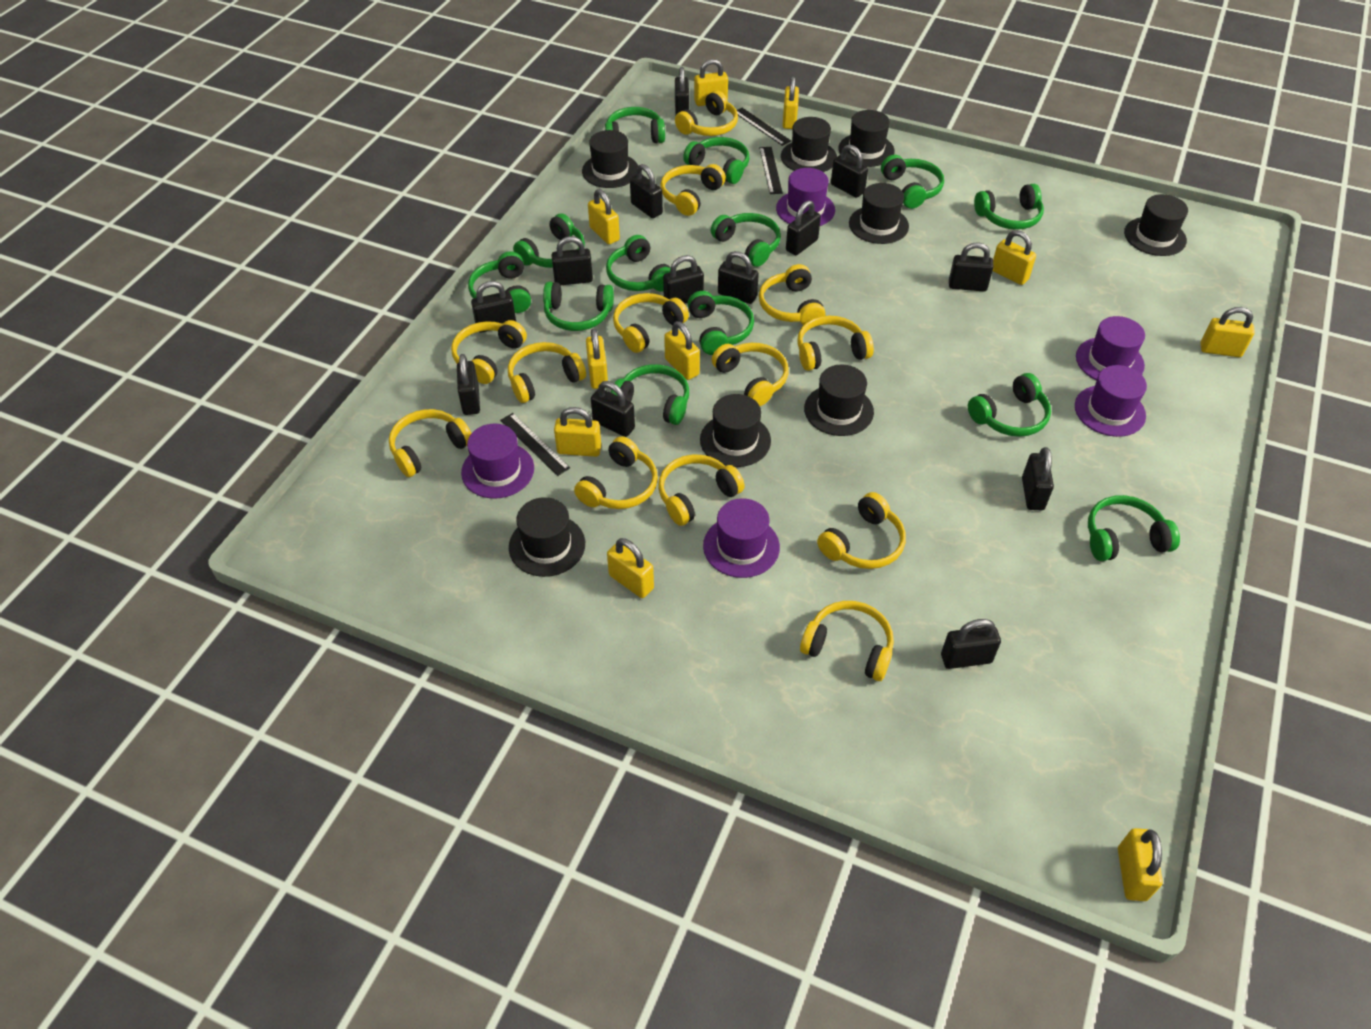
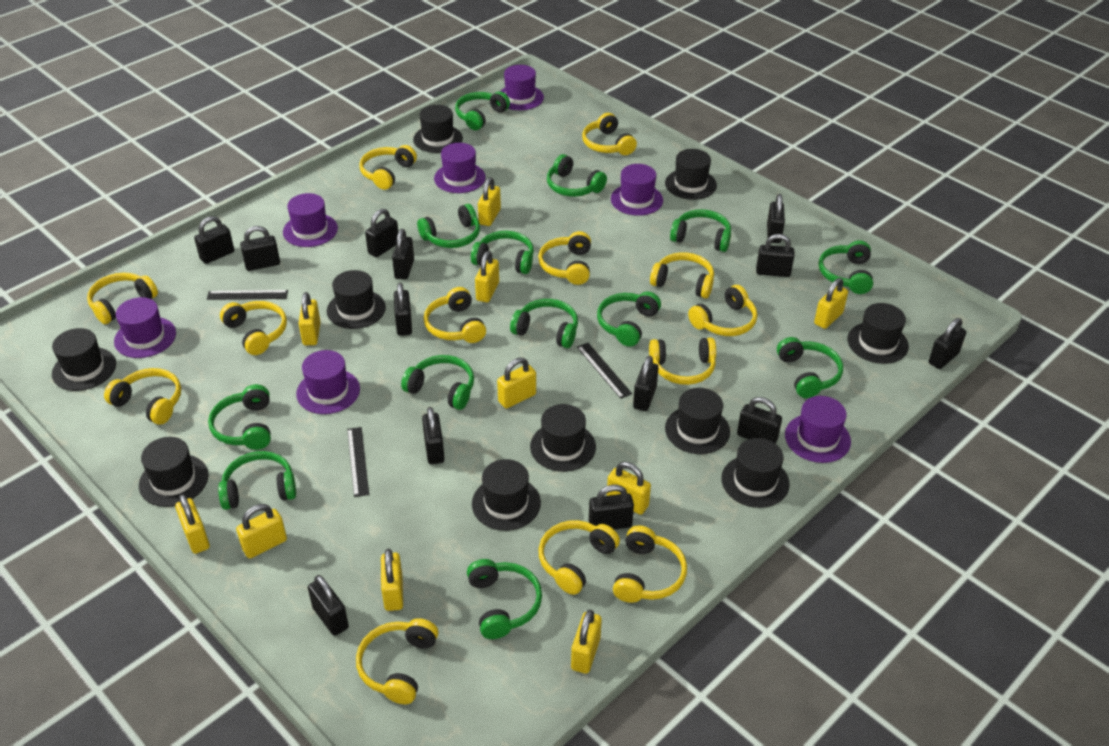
black hat: 8 -> 10
purple hat: 5 -> 7

